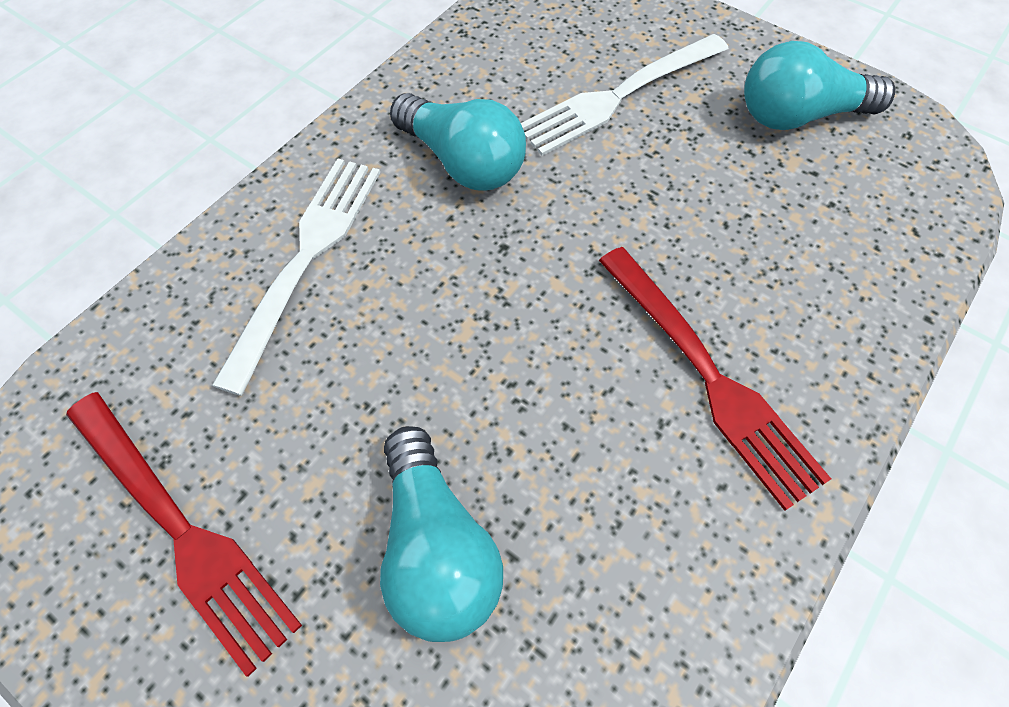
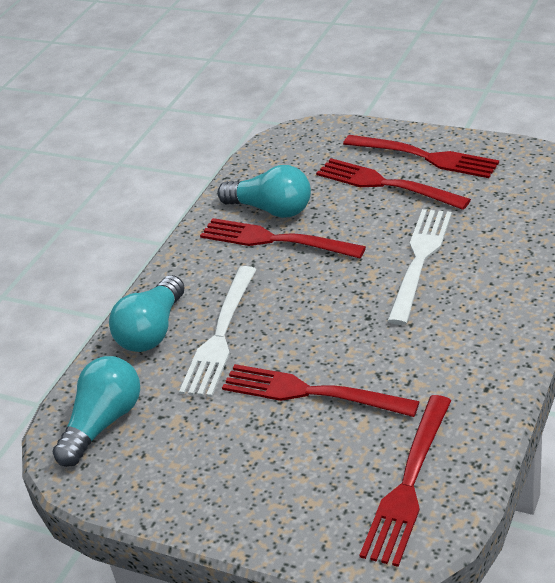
red fork: 2 -> 5

